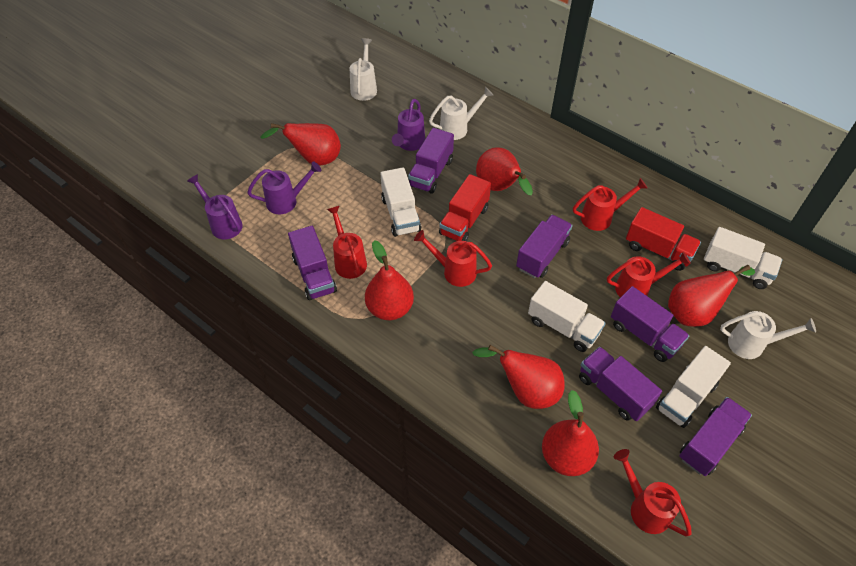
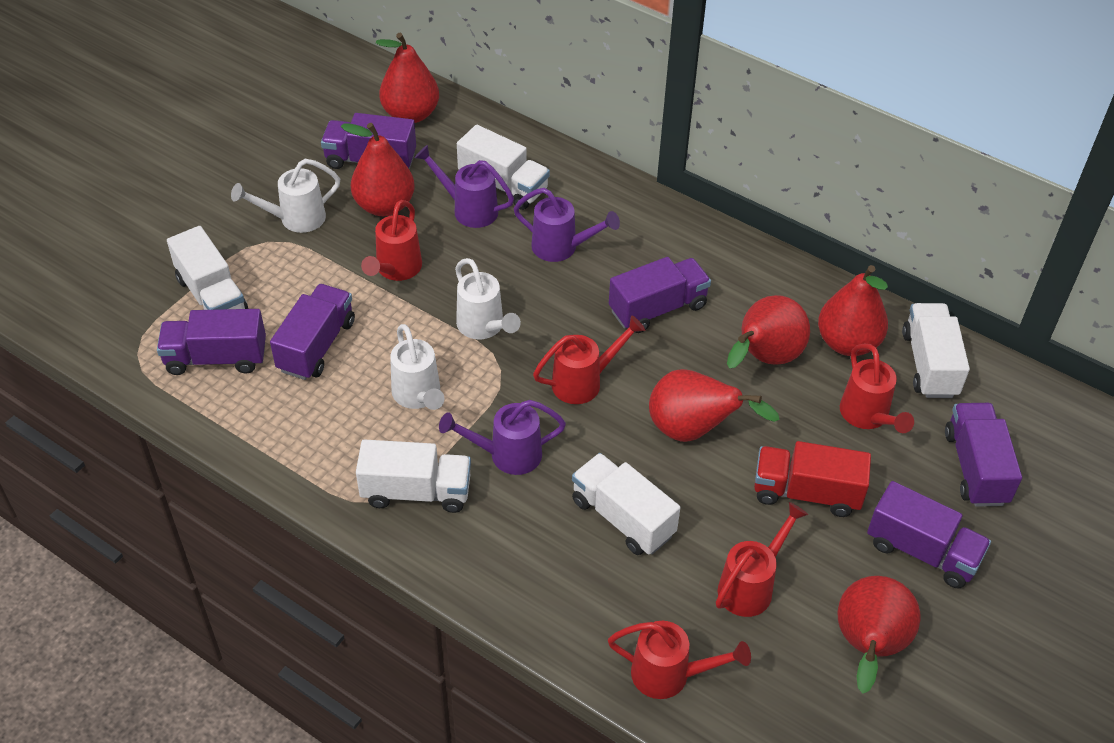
red truck: 2 -> 1
white truck: 4 -> 5

